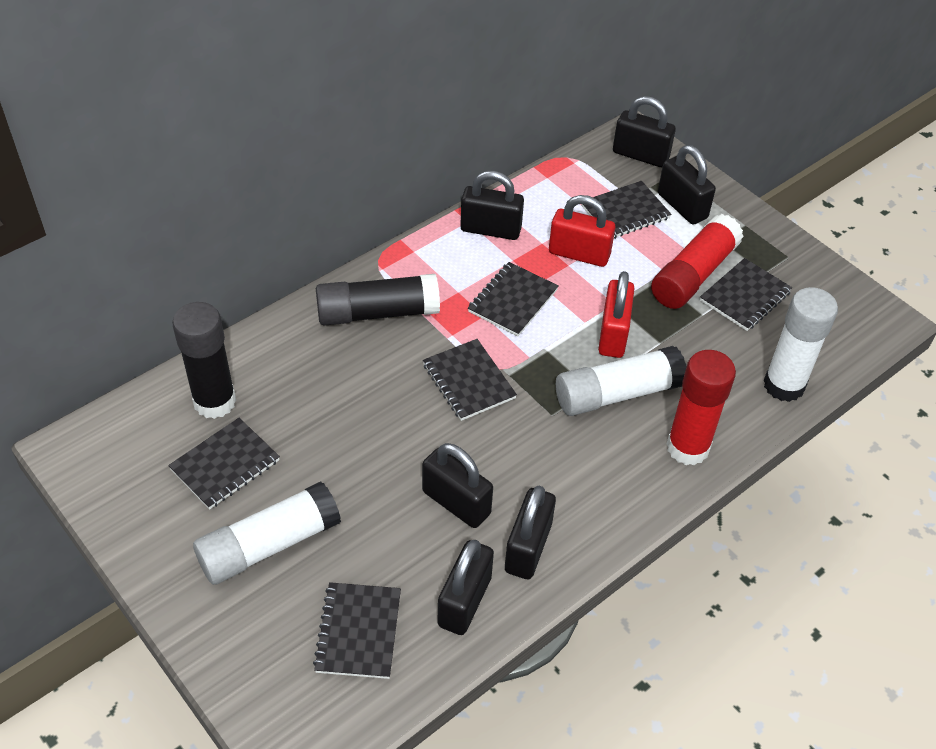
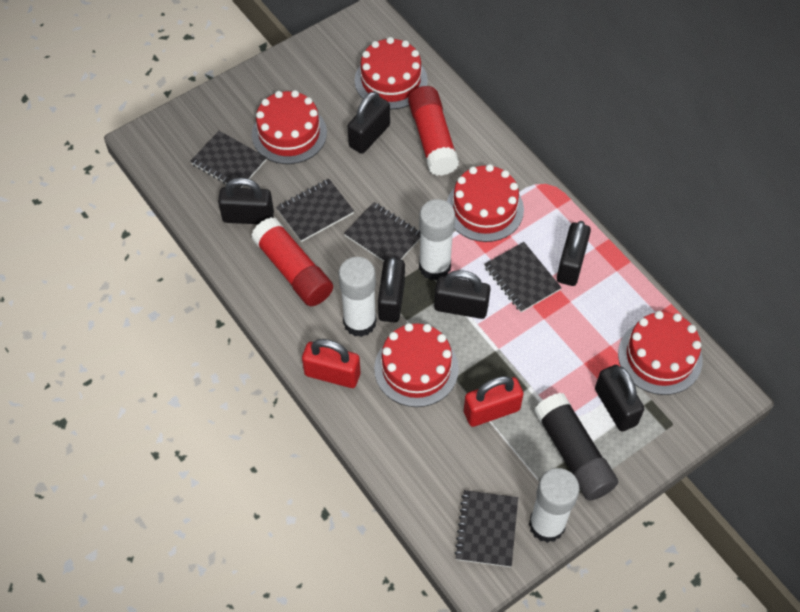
black glue stick: 2 -> 1
black notebook: 6 -> 5
red cake: 0 -> 5

